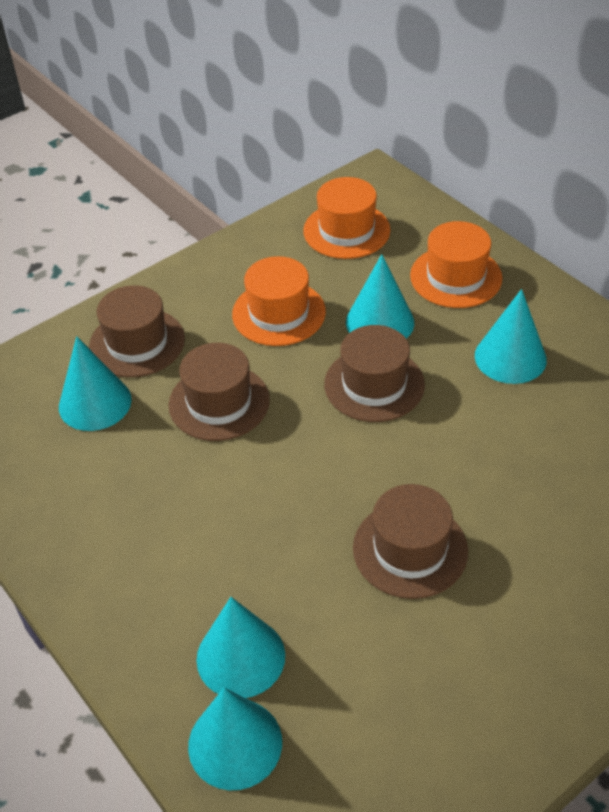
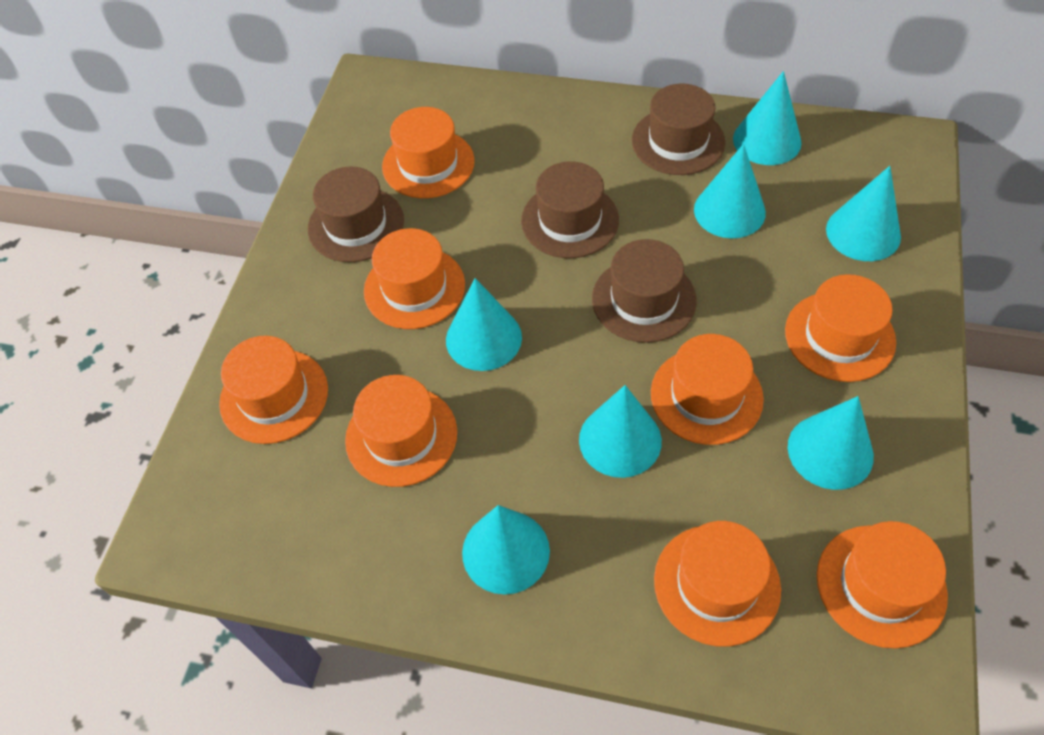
orange hat: 3 -> 8
turquoise cone: 5 -> 7

